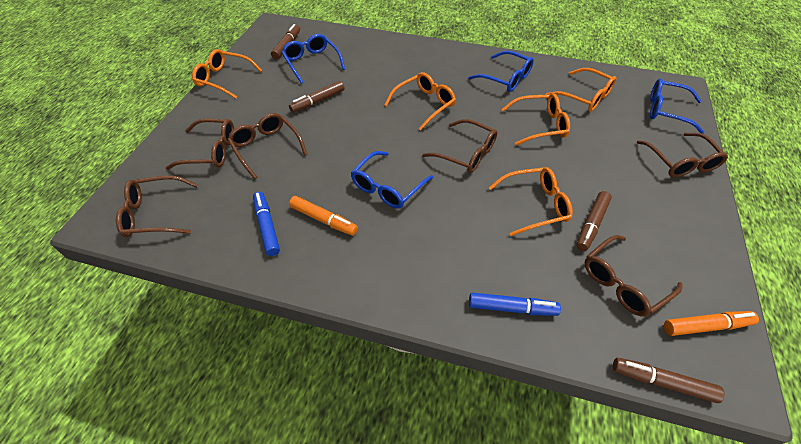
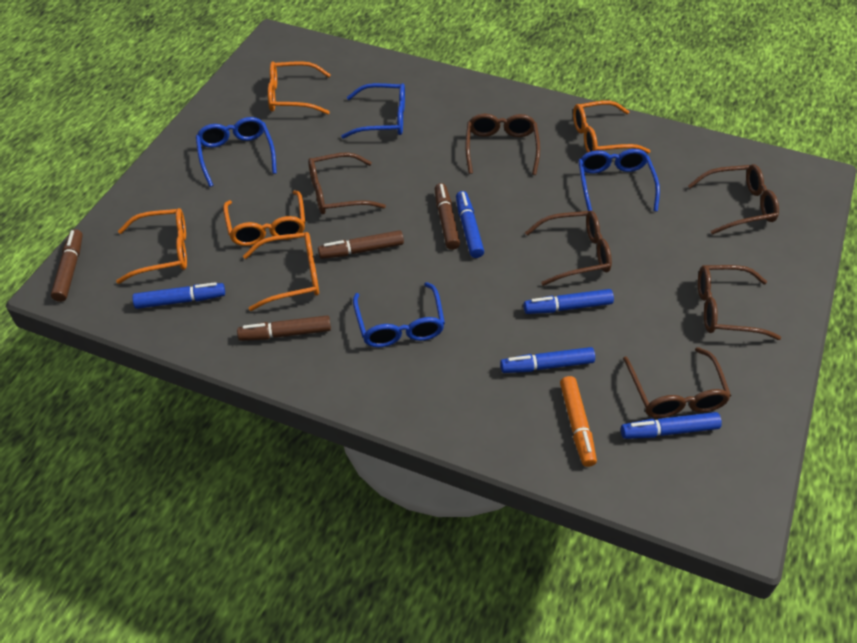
blue marker: 2 -> 5
orange marker: 2 -> 1

